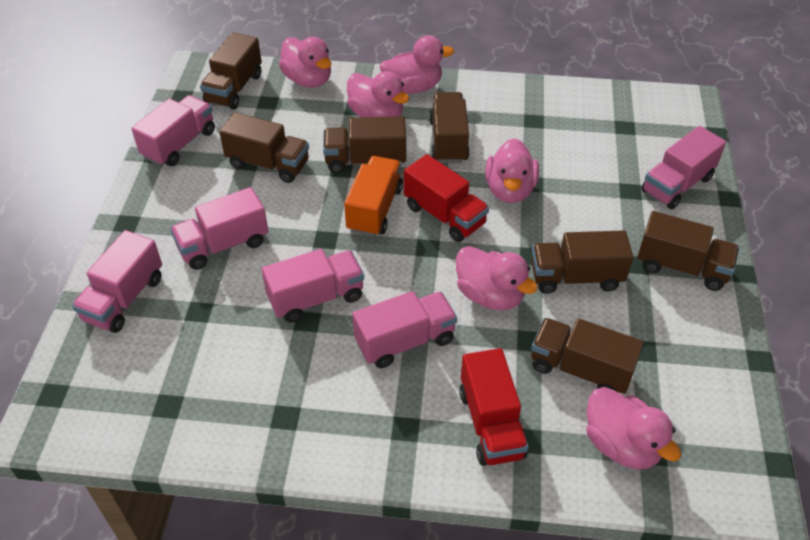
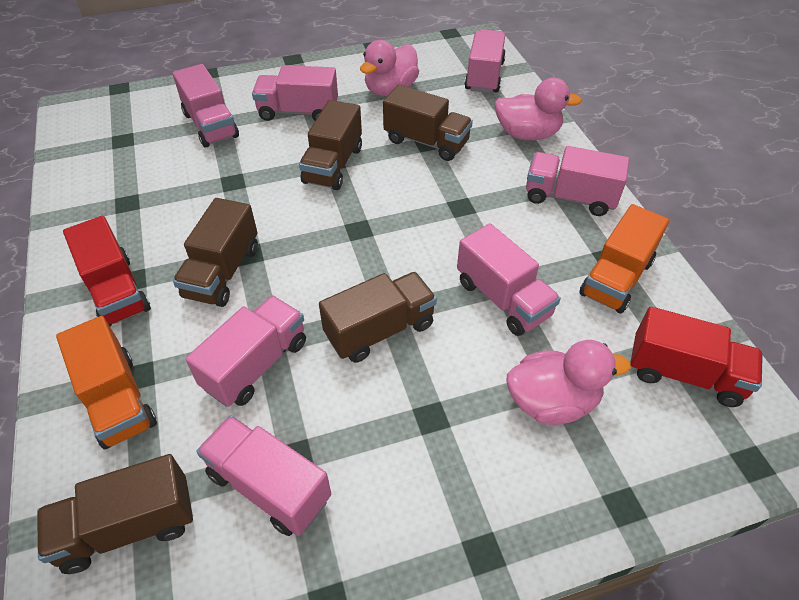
brown truck: 7 -> 5
orange truck: 1 -> 2
pink duck: 6 -> 3
pink truck: 6 -> 7

